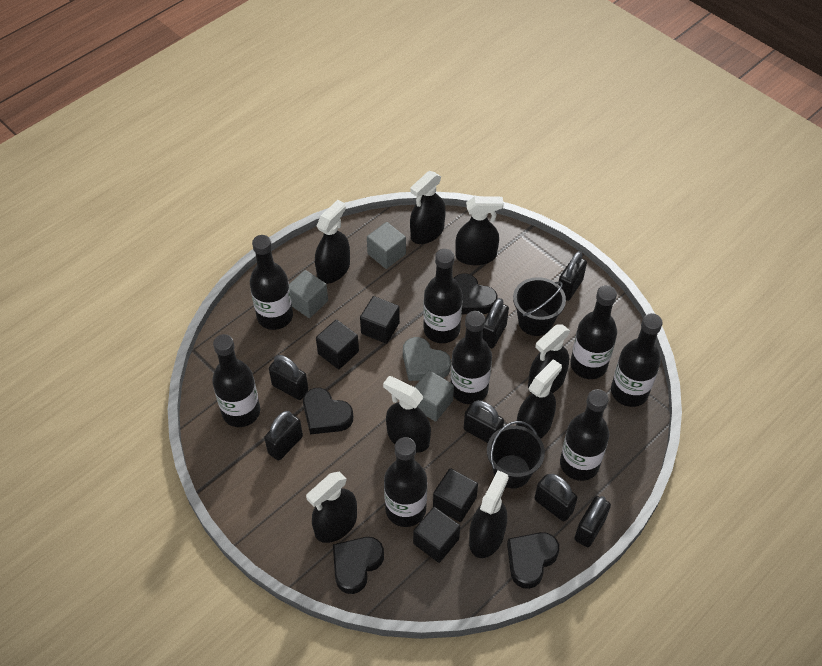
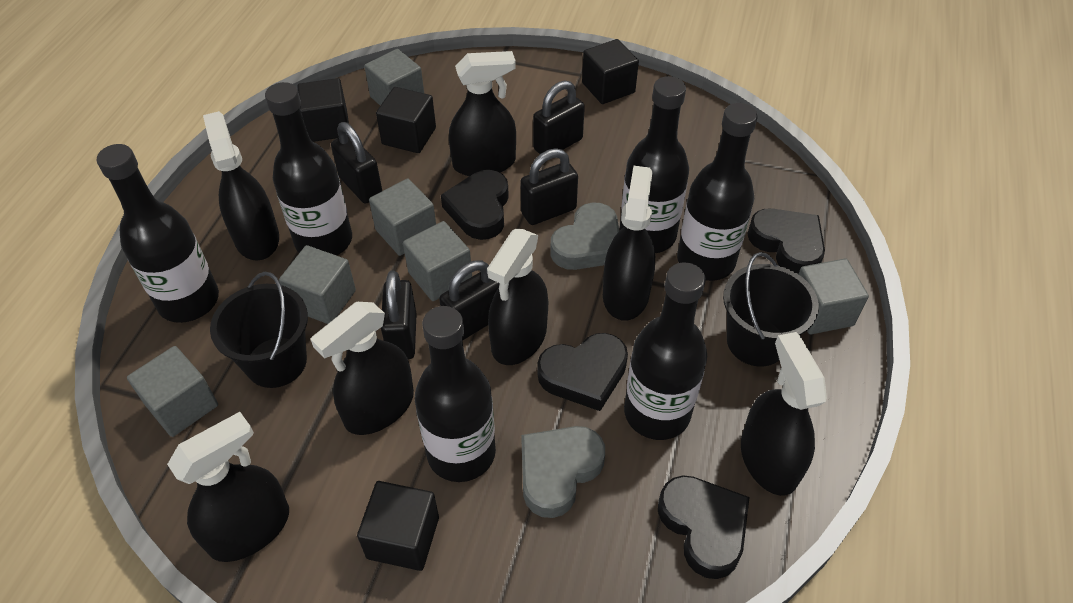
black bottle: 8 -> 6
black padlock: 7 -> 5
black spray bottle: 8 -> 7
grey cube: 3 -> 6
grey heart: 1 -> 2

